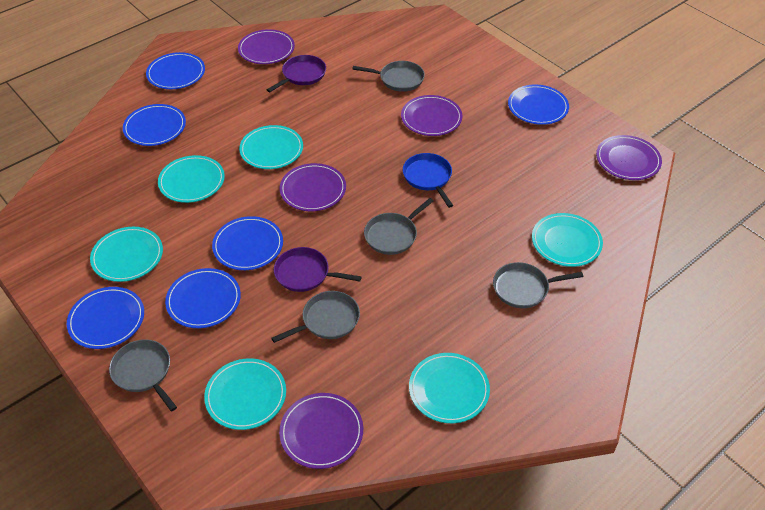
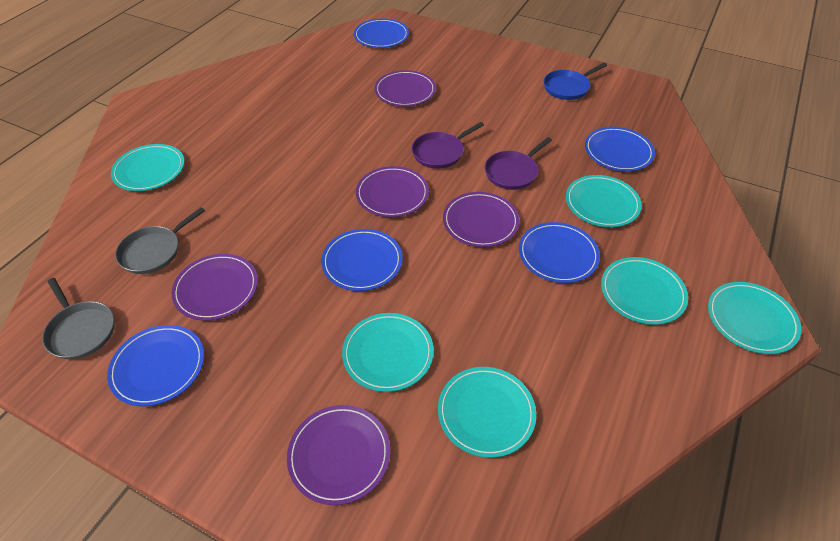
blue plate: 6 -> 5
grey pan: 5 -> 2

